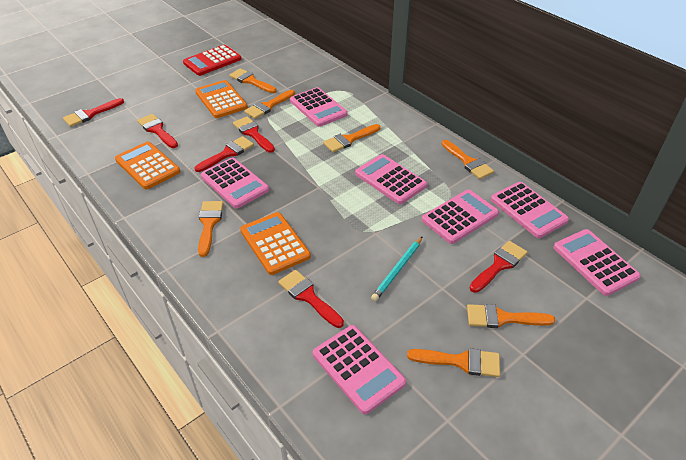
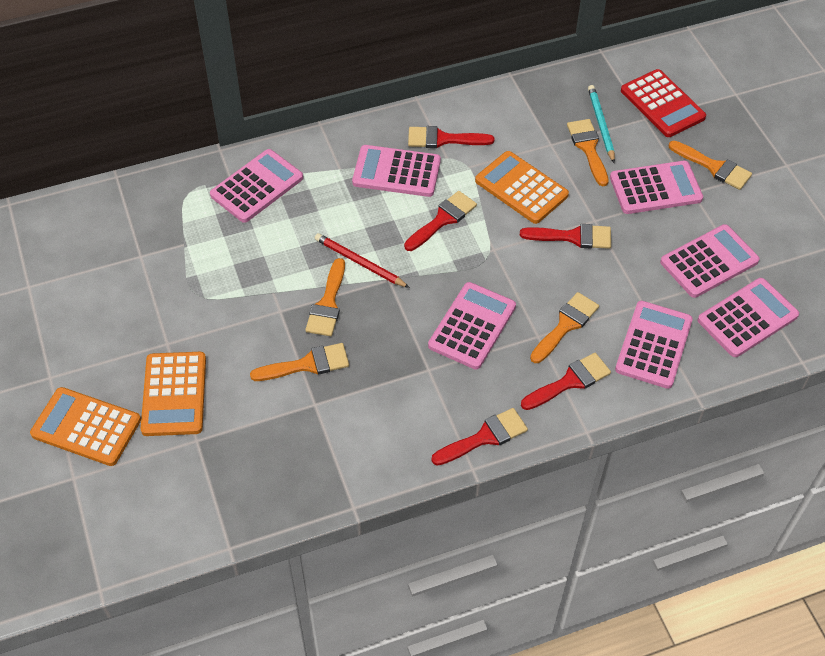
orange brush: 7 -> 5
red brush: 6 -> 5
red pencil: 0 -> 1

